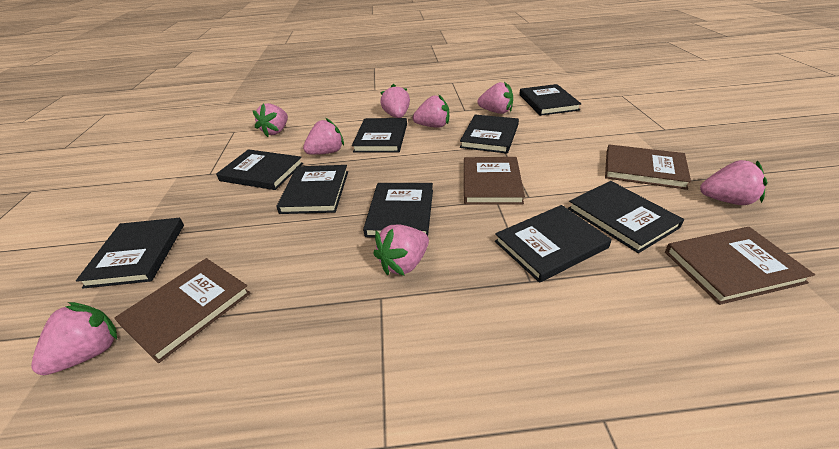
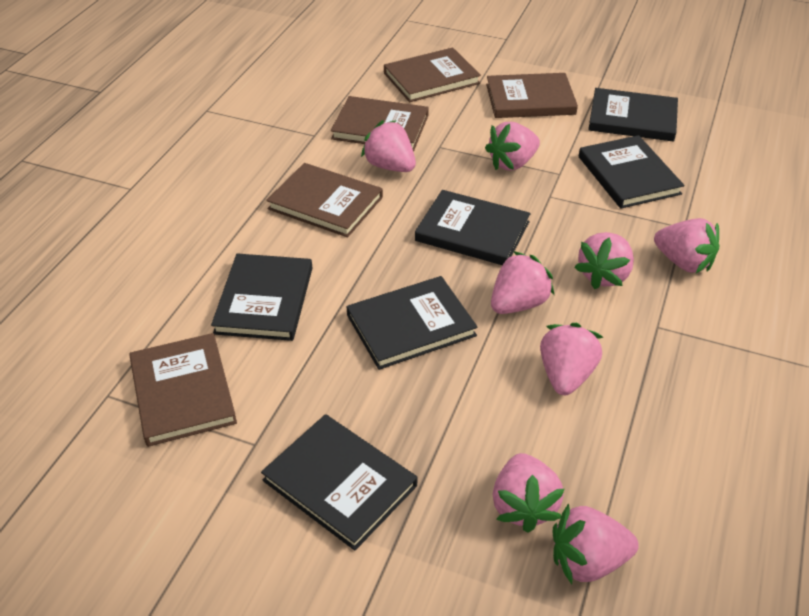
black book: 9 -> 6
brown book: 4 -> 5

